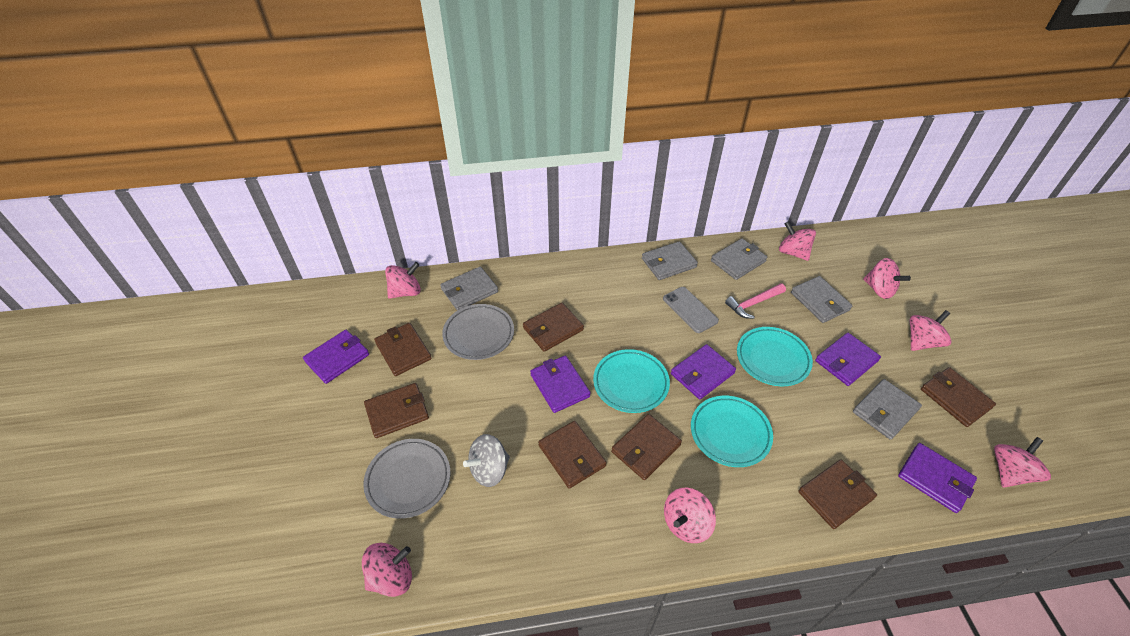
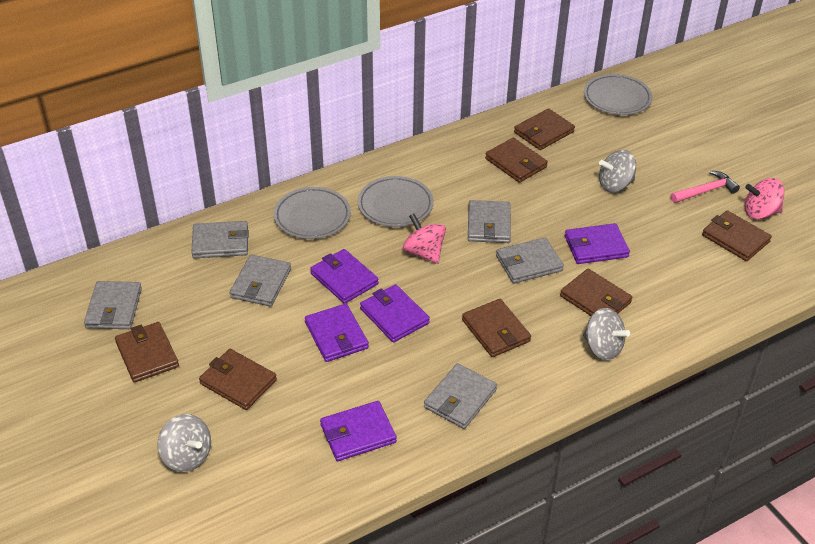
grey phone: 1 -> 0
grey plate: 2 -> 3
grey spinning top: 1 -> 3
grey wallet: 5 -> 6
pink spinning top: 7 -> 2
turquoise plate: 3 -> 0

